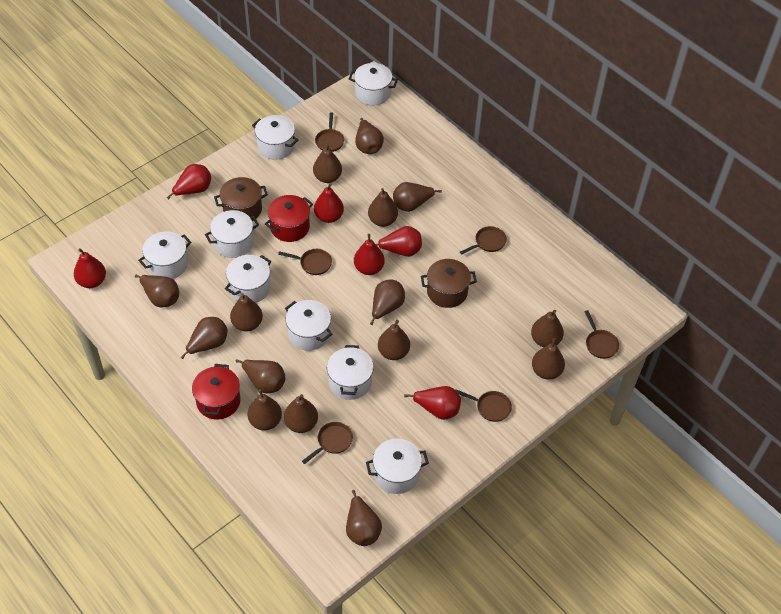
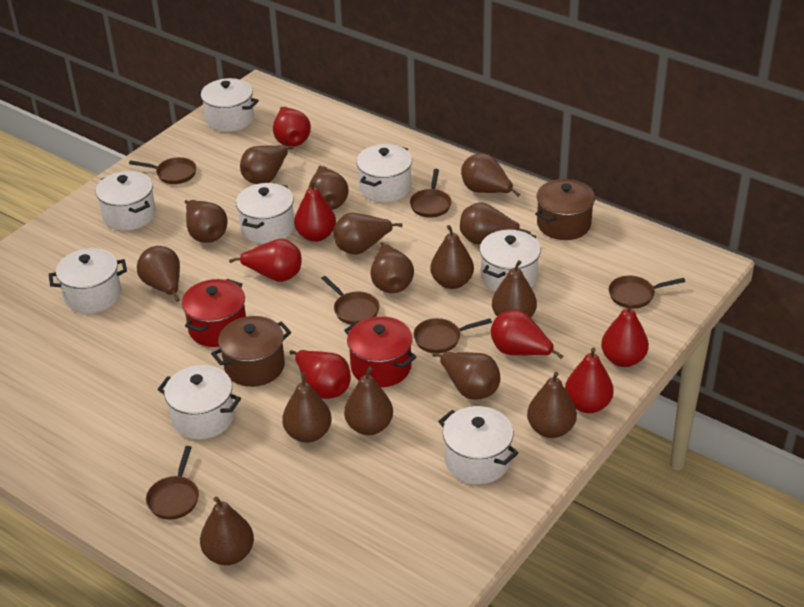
red pear: 6 -> 7

